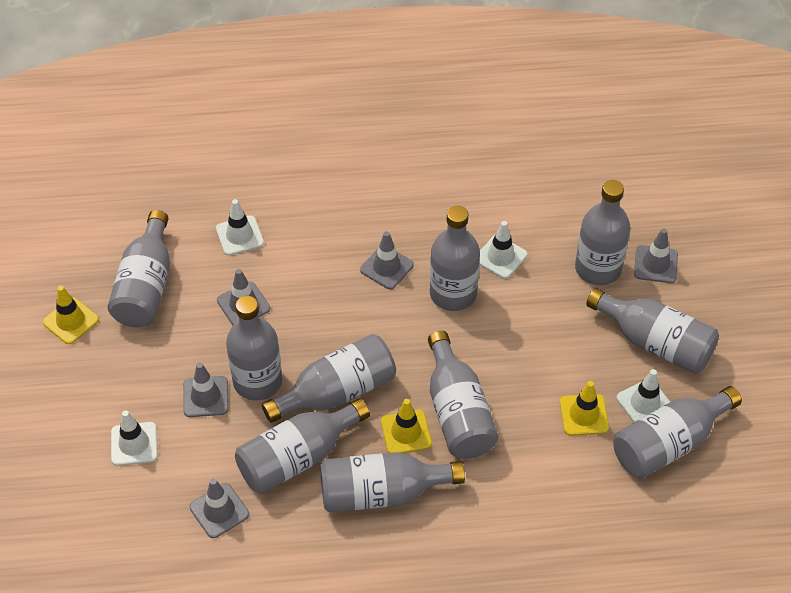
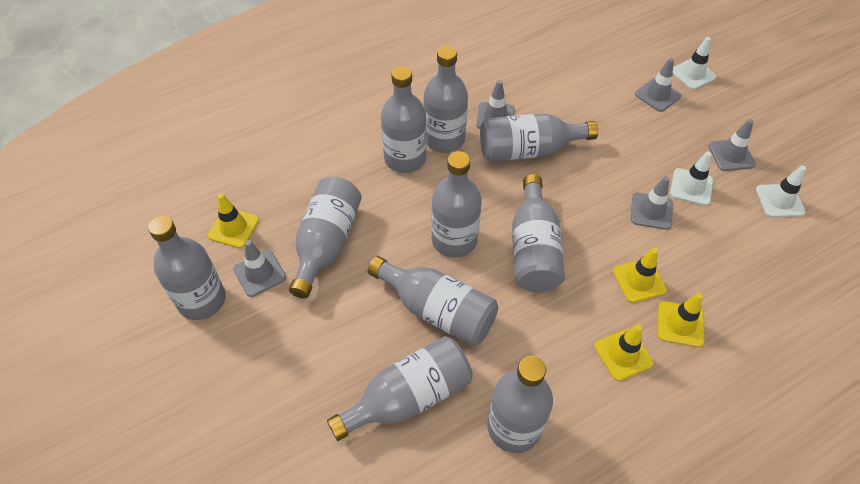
white traffic cone: 4 -> 3
yellow traffic cone: 3 -> 4

